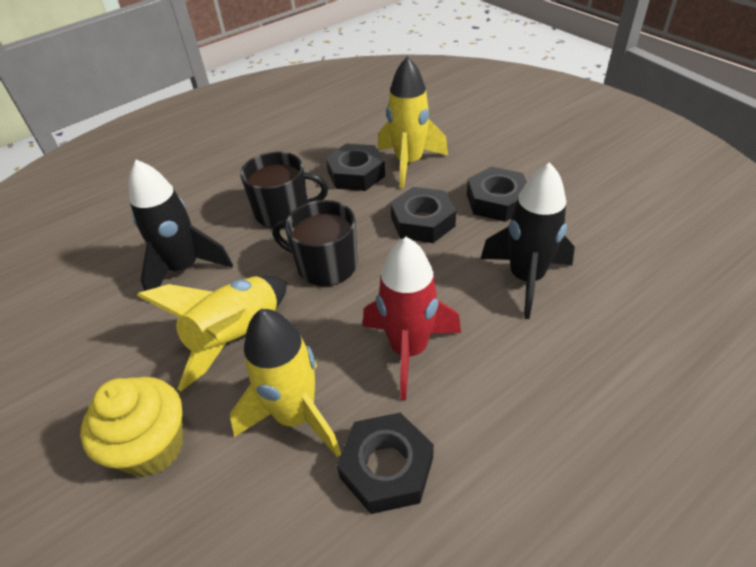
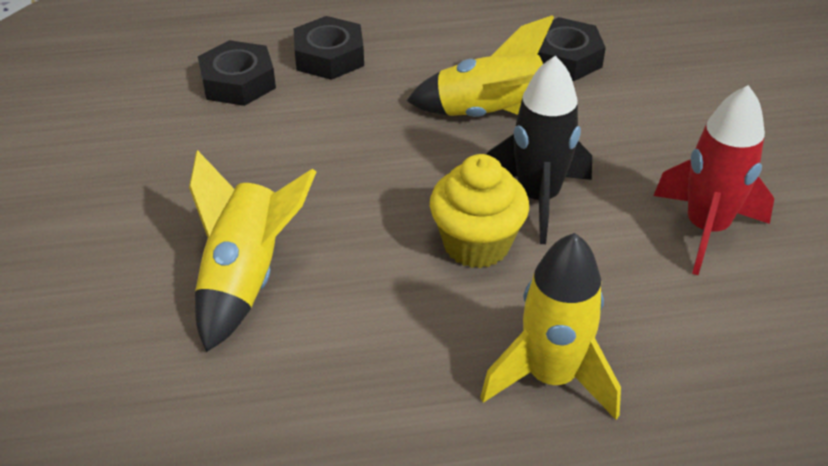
black mug: 2 -> 0
black nut: 4 -> 3
black rocket: 2 -> 1

